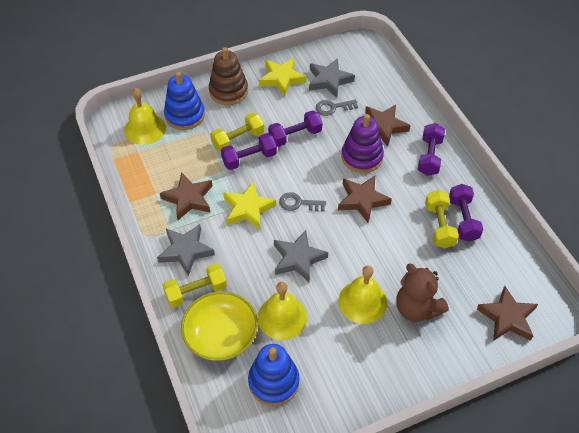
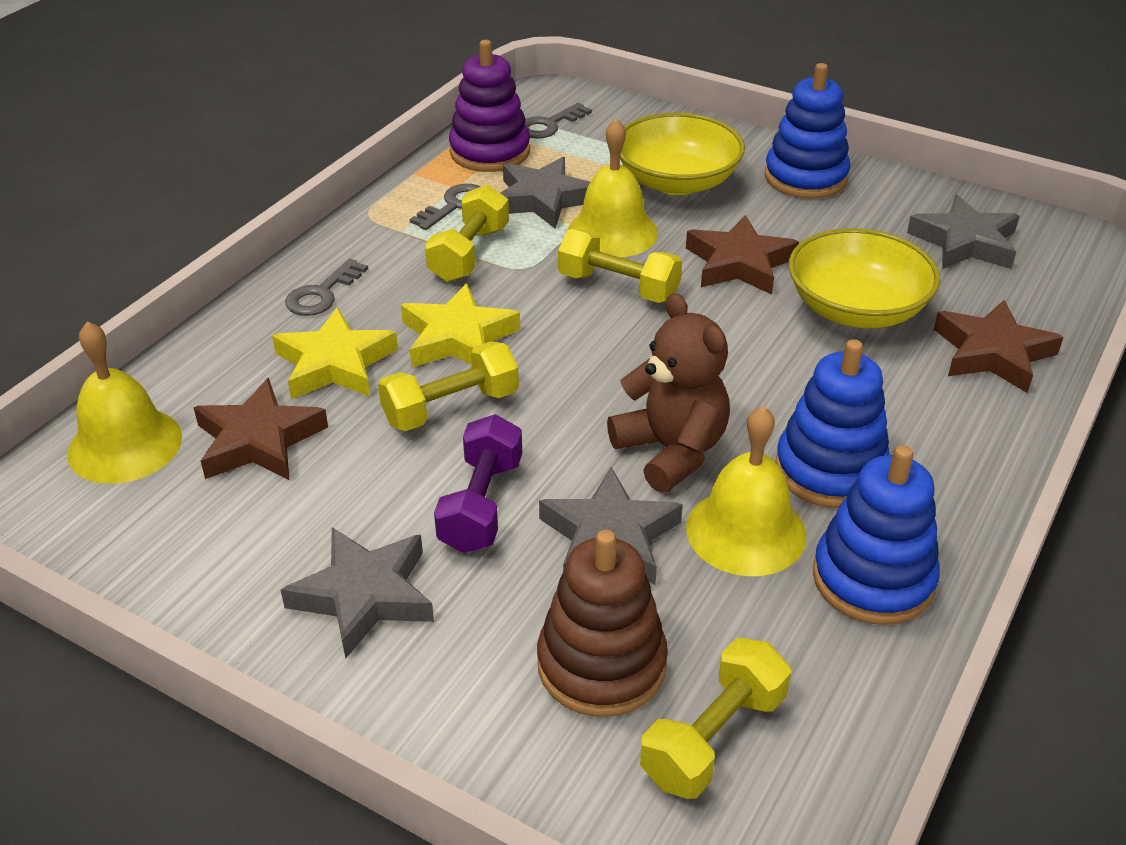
blue stacking toy: 2 -> 3
brown star: 4 -> 3
grey key: 2 -> 3
grey star: 3 -> 4
purple dumbbell: 4 -> 1
yellow bowl: 1 -> 2
yellow dumbbell: 3 -> 4

